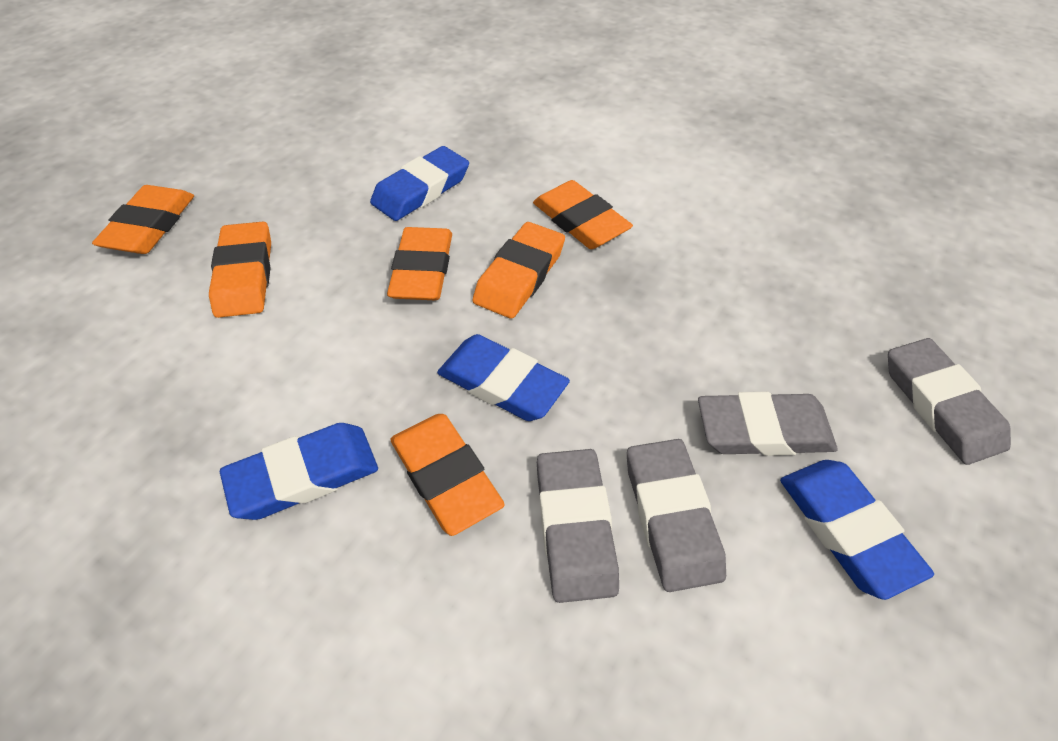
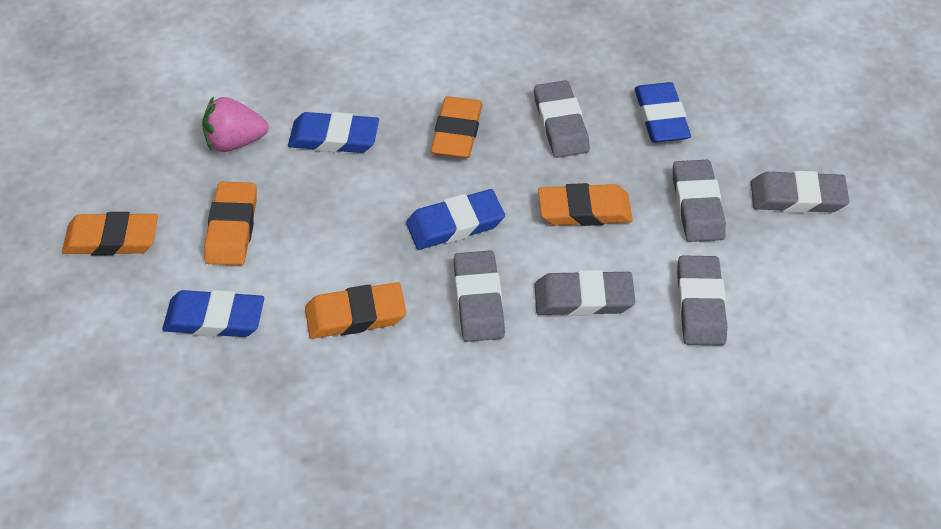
grey eraser: 4 -> 6
orange eraser: 6 -> 5
pink strawberry: 0 -> 1

